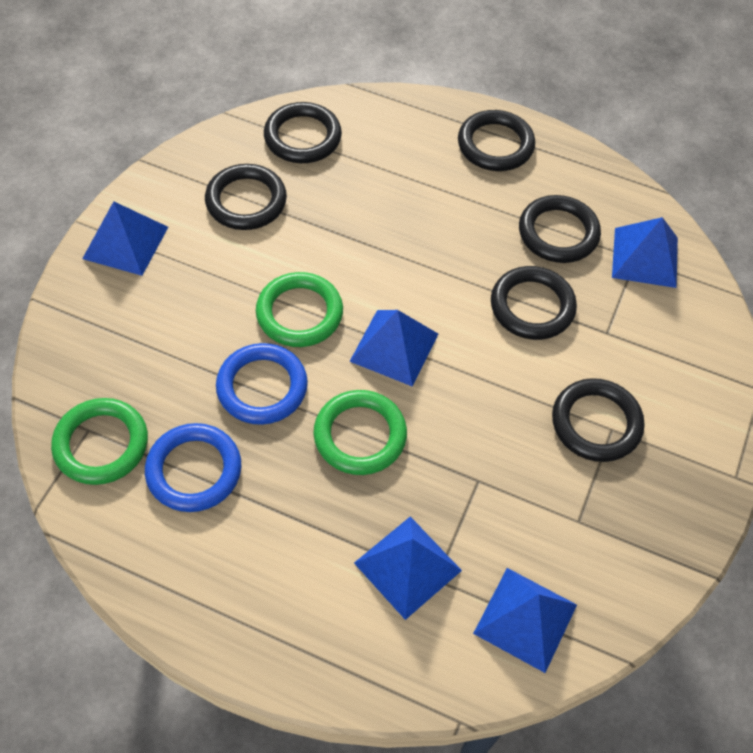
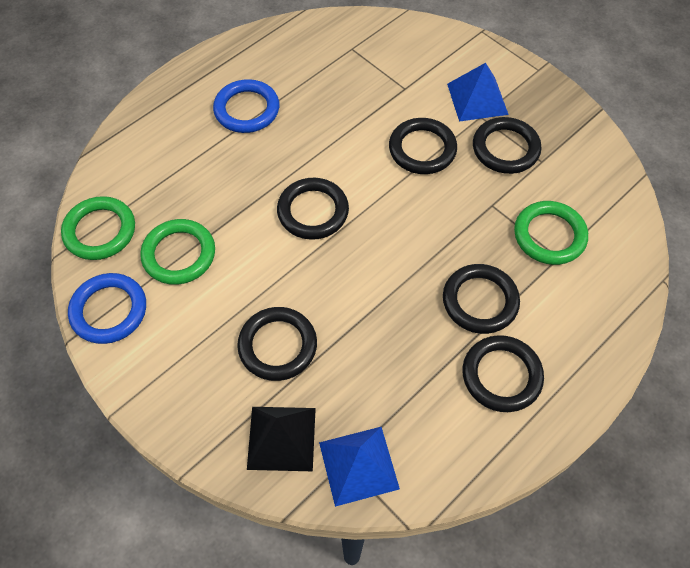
black pyramid: 0 -> 1
blue pyramid: 5 -> 2

